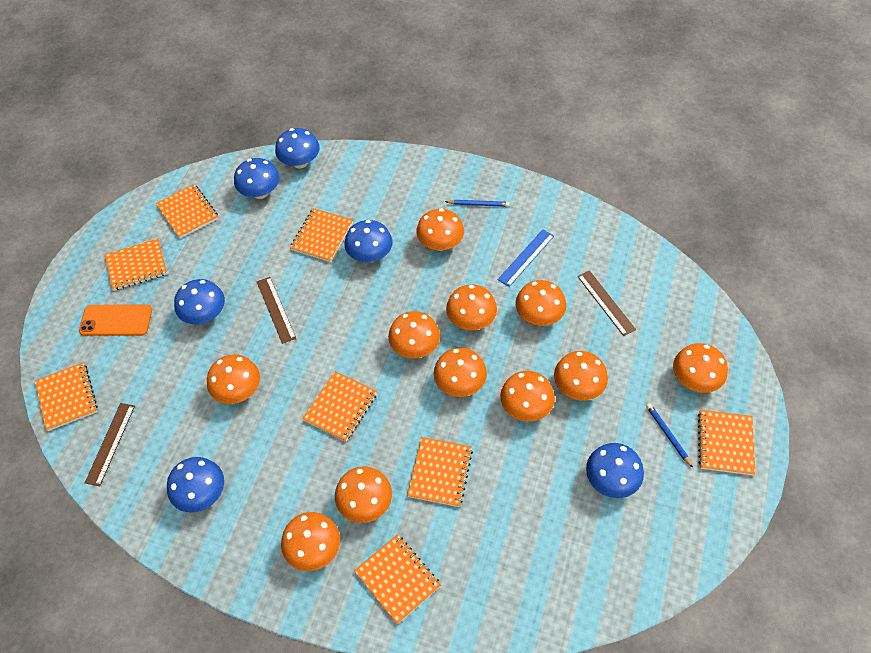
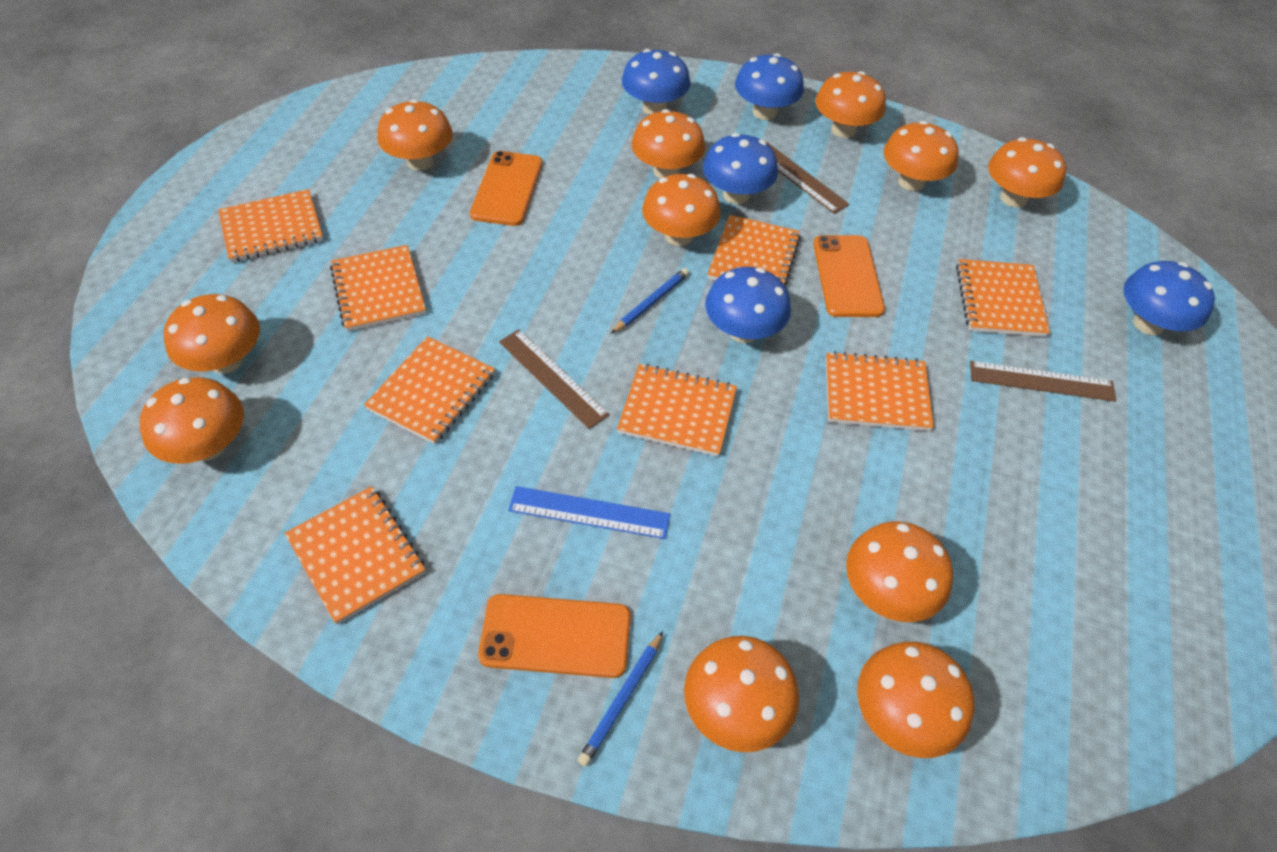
blue mushroom: 6 -> 5
orange phone: 1 -> 3

